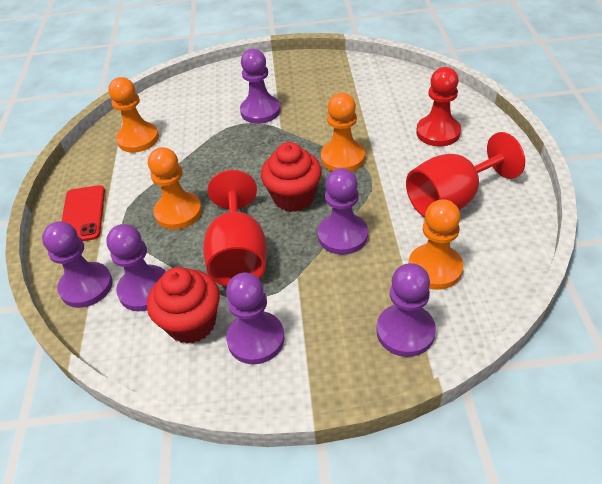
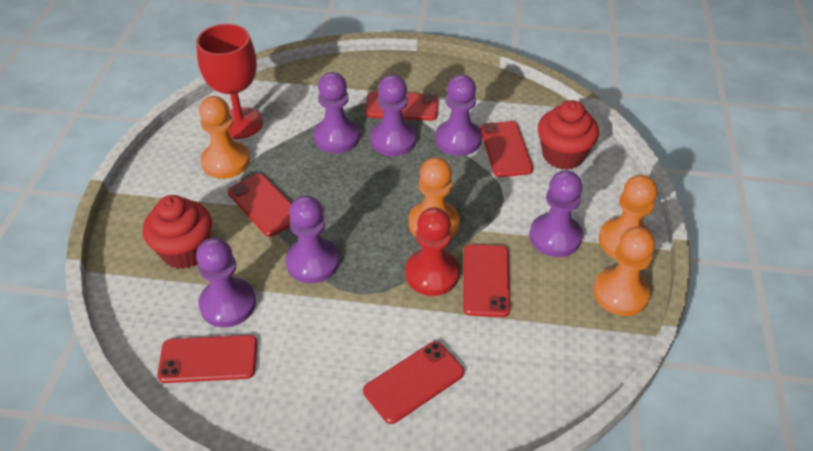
red goblet: 2 -> 1
red phone: 1 -> 6

